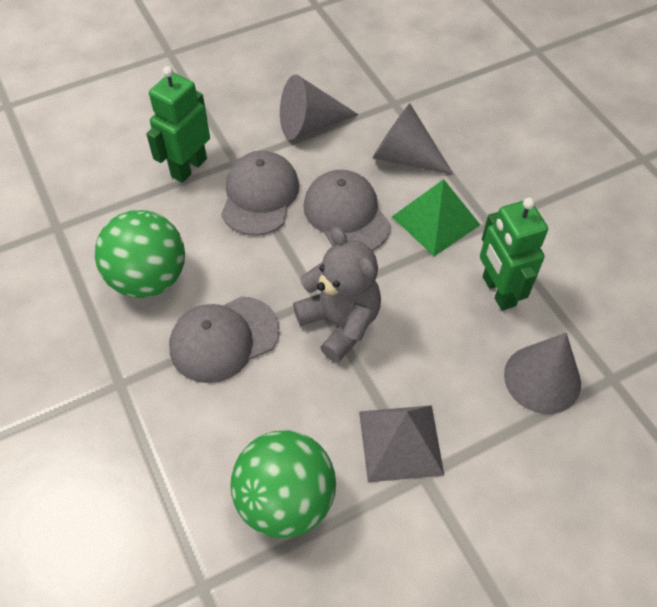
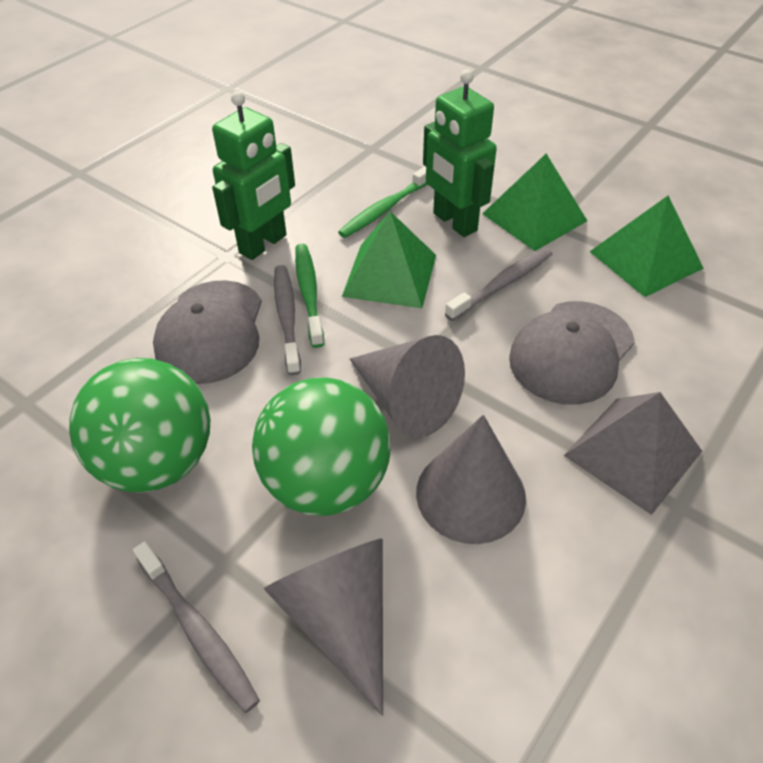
green pyramid: 1 -> 3
green toothbrush: 0 -> 2
grey cap: 3 -> 2
grey teddy bear: 1 -> 0
grey toothbrush: 0 -> 3

